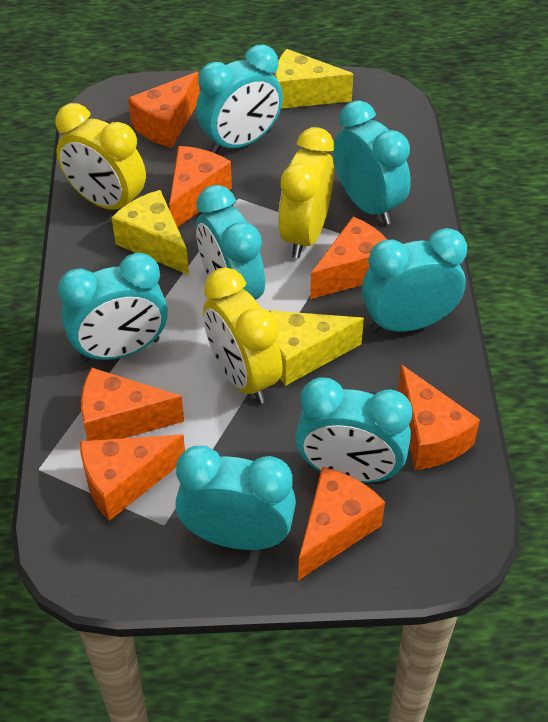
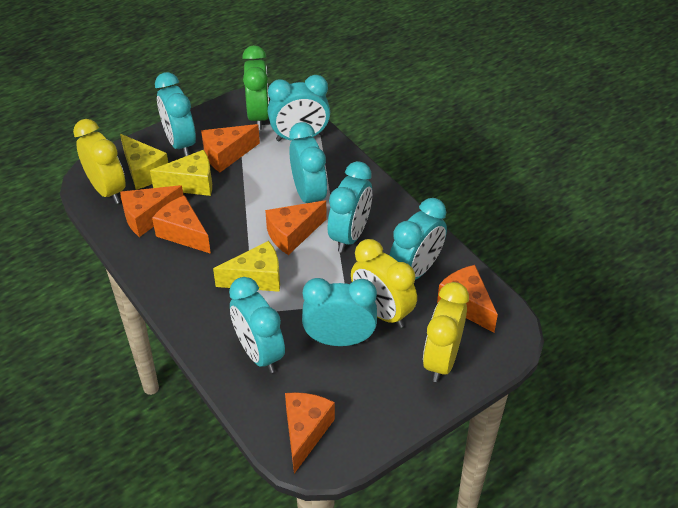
green clock: 0 -> 1
orange cheese: 7 -> 6

